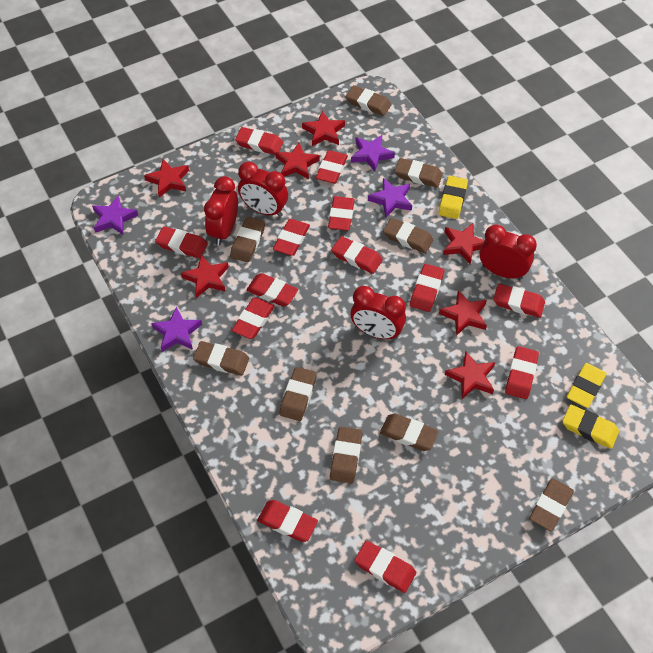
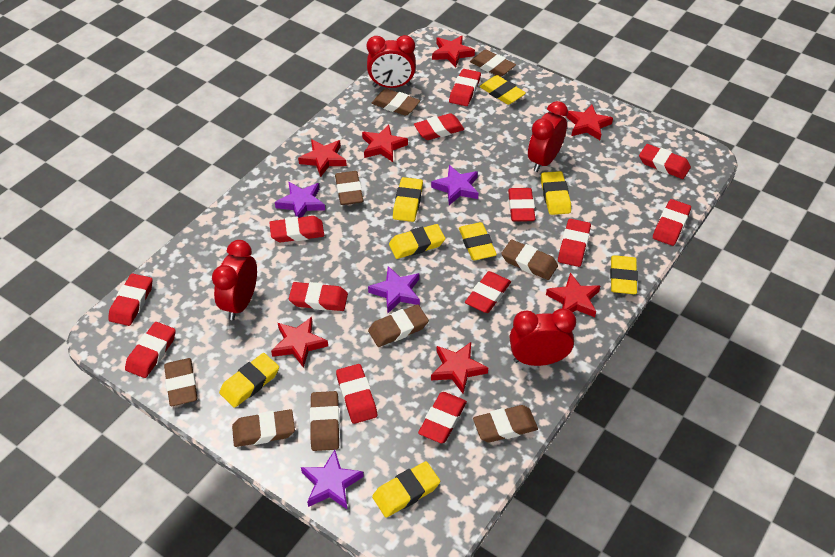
yellow eraser: 3 -> 8

